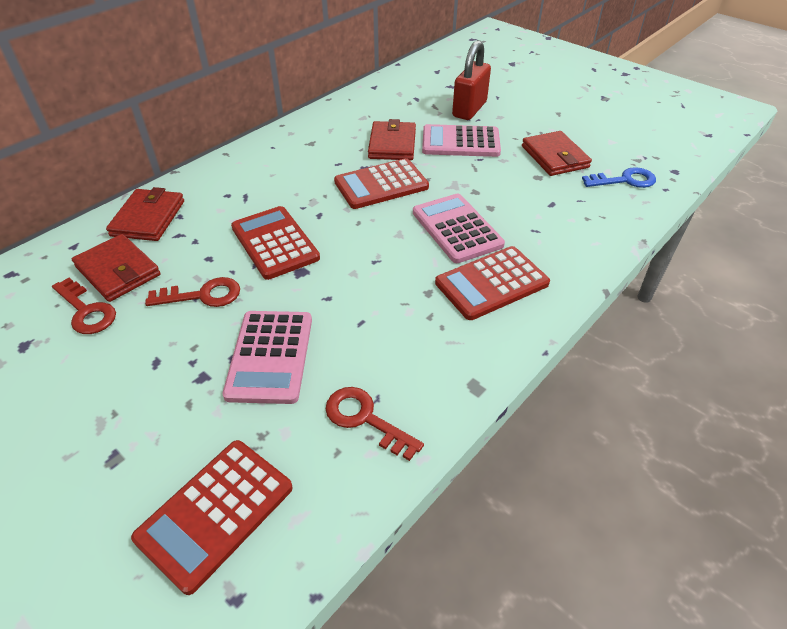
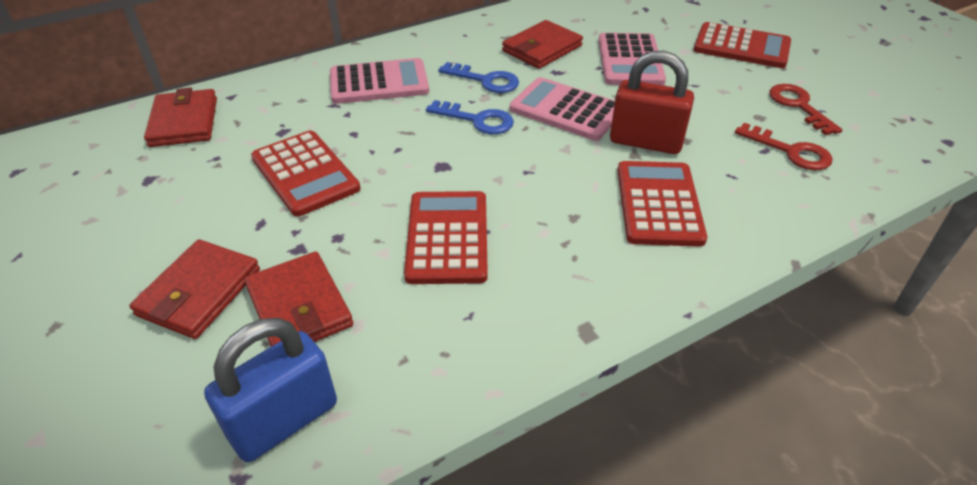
blue key: 1 -> 2
blue padlock: 0 -> 1
red key: 3 -> 2

